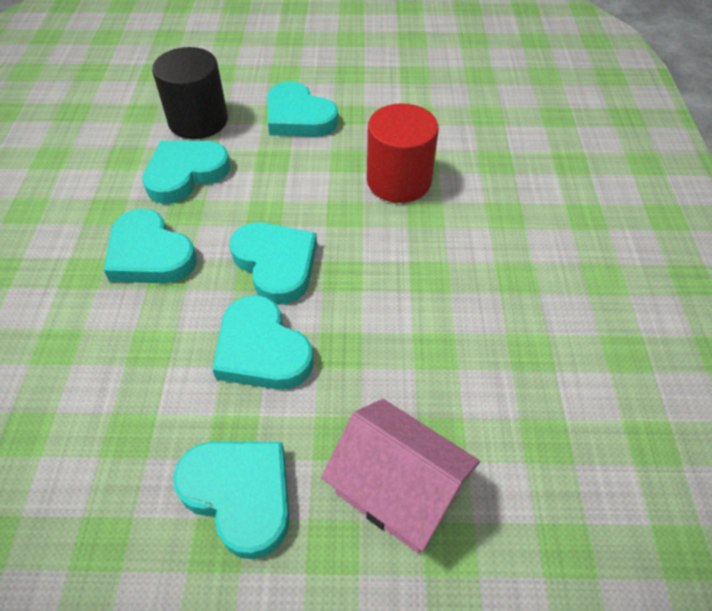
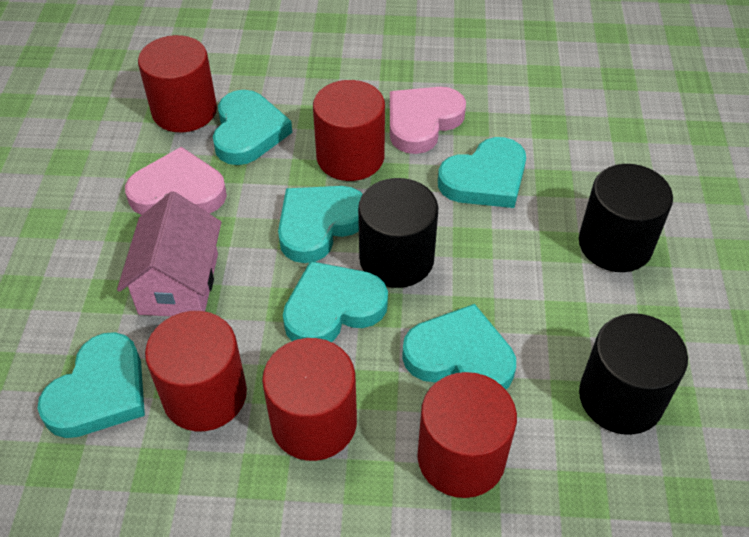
black cylinder: 1 -> 3
pink heart: 0 -> 2
red cylinder: 1 -> 5

